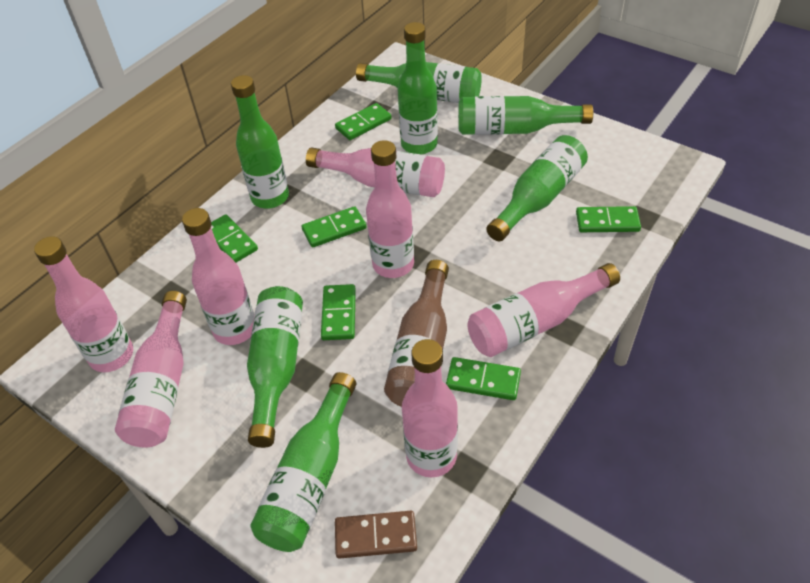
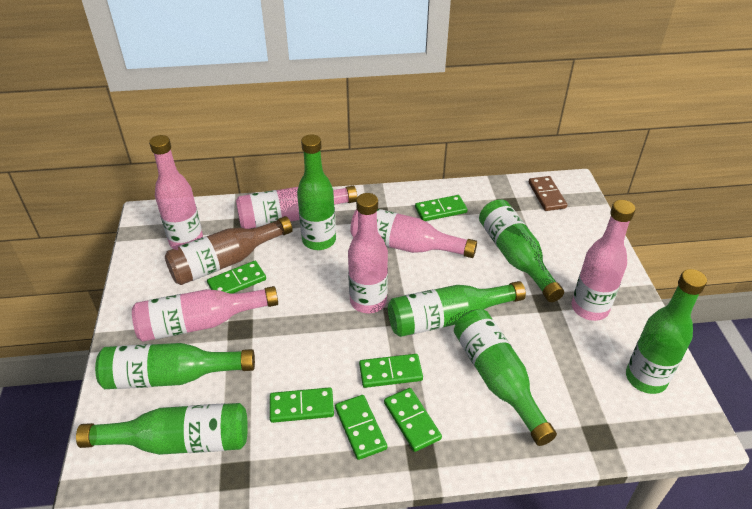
pink bottle: 7 -> 6

